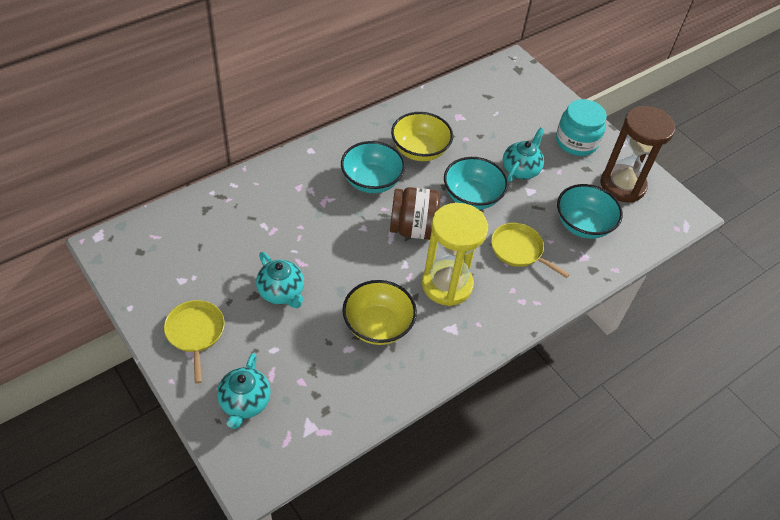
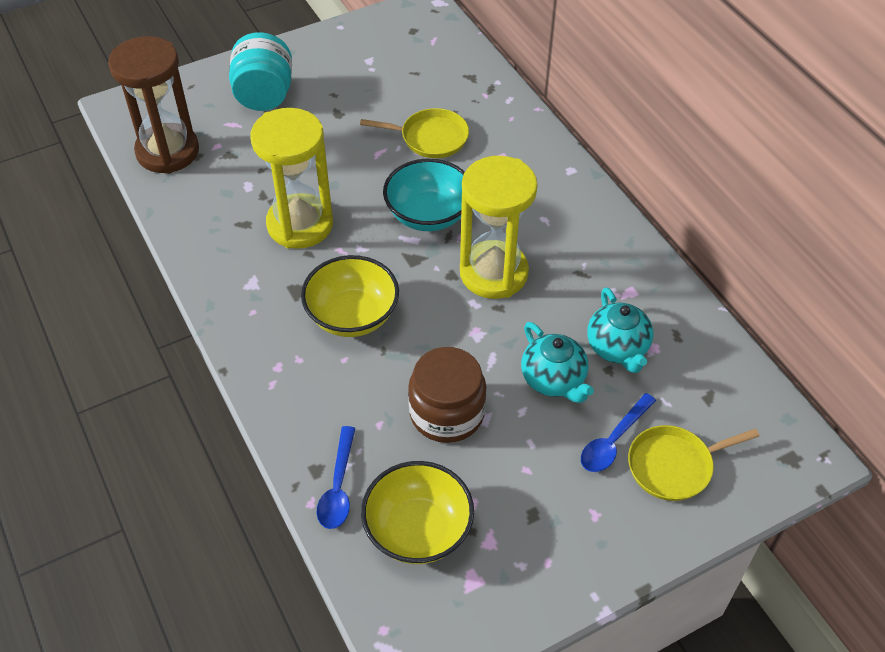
blue spoon: 0 -> 2
turquoise bowl: 3 -> 1
turquoise teapot: 3 -> 2
yellow hourglass: 1 -> 2

